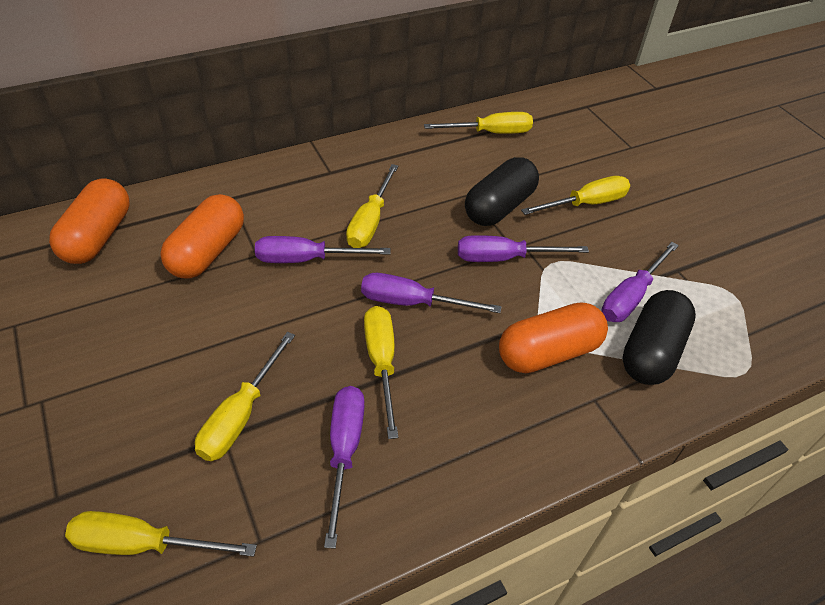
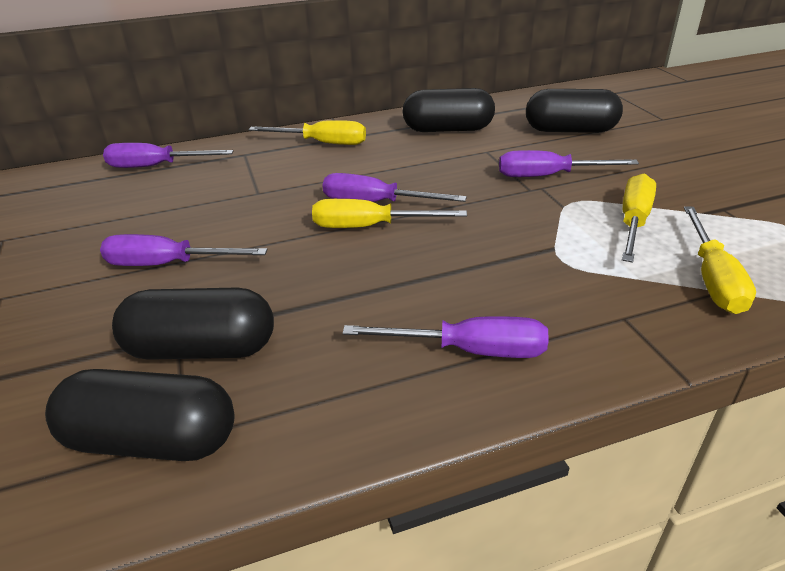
black capsule: 2 -> 4
orange capsule: 3 -> 0
yellow screwdriver: 6 -> 4

